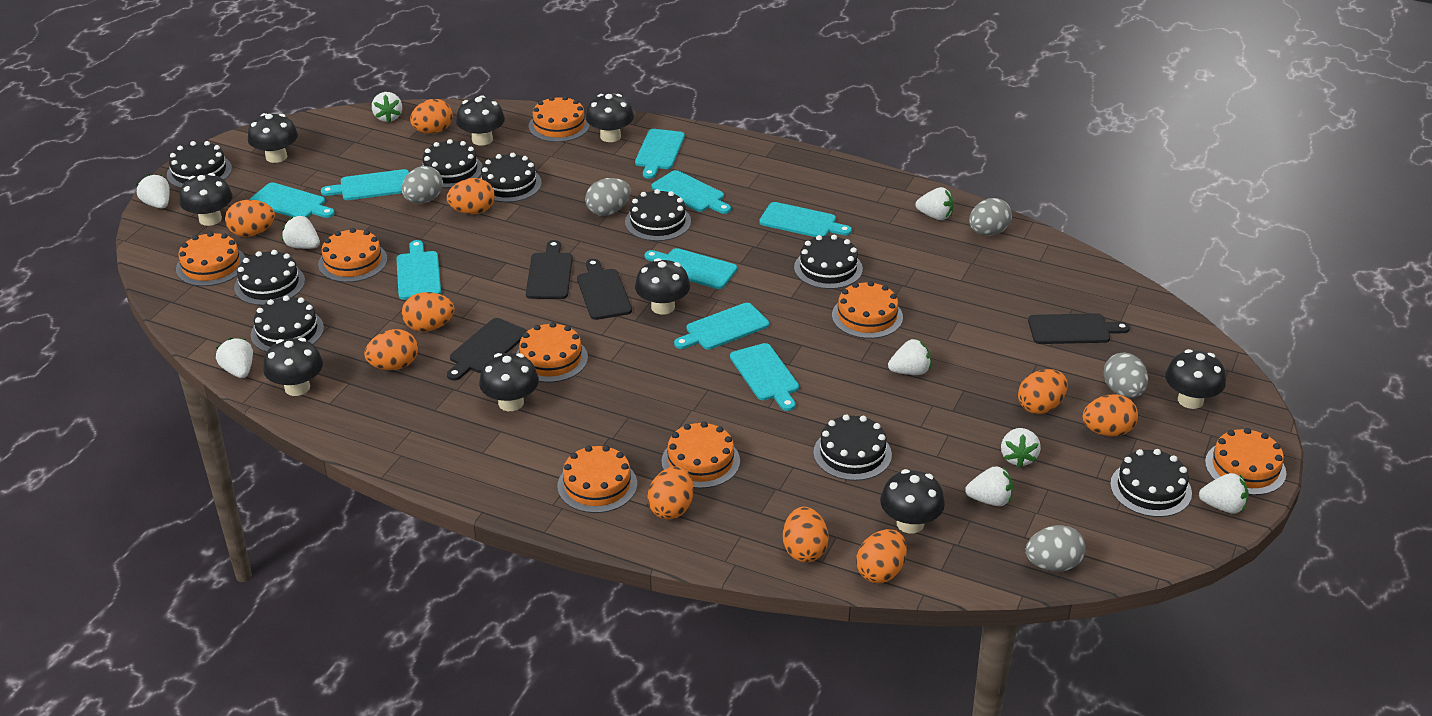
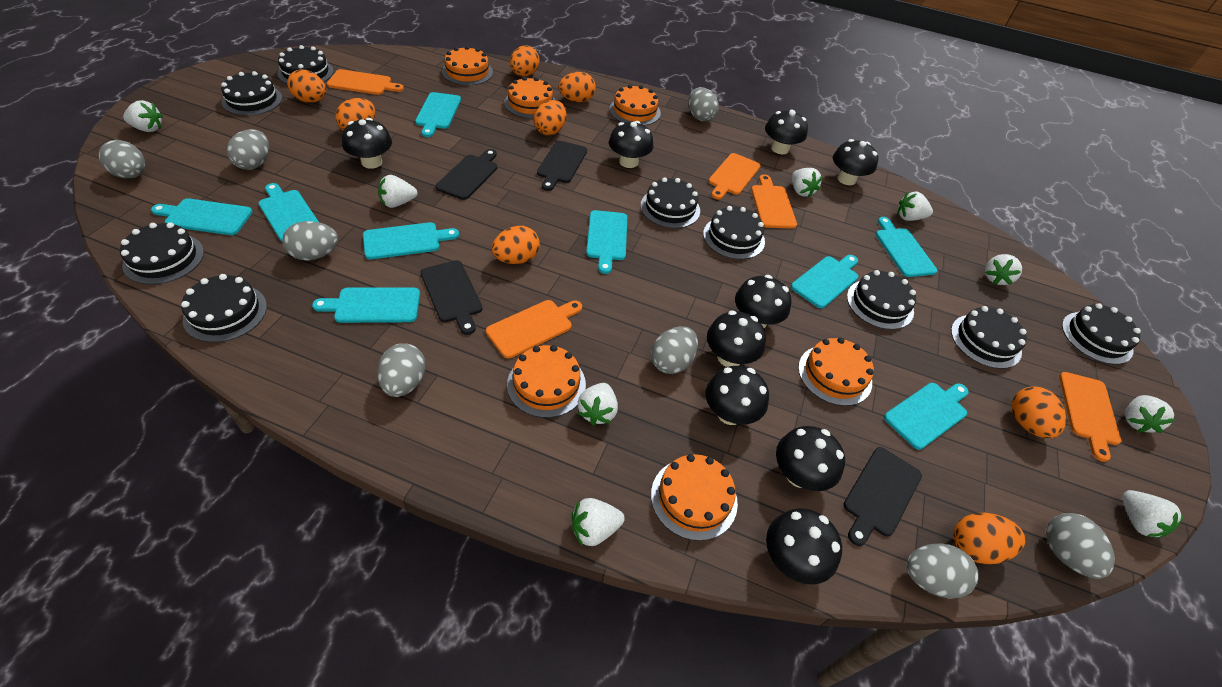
grey egg: 5 -> 8
orange cake: 8 -> 6
orange cutting board: 0 -> 5
orange egg: 10 -> 8

